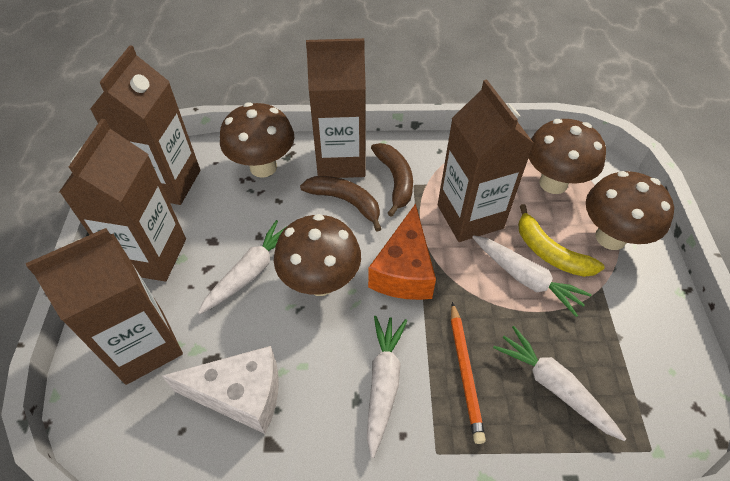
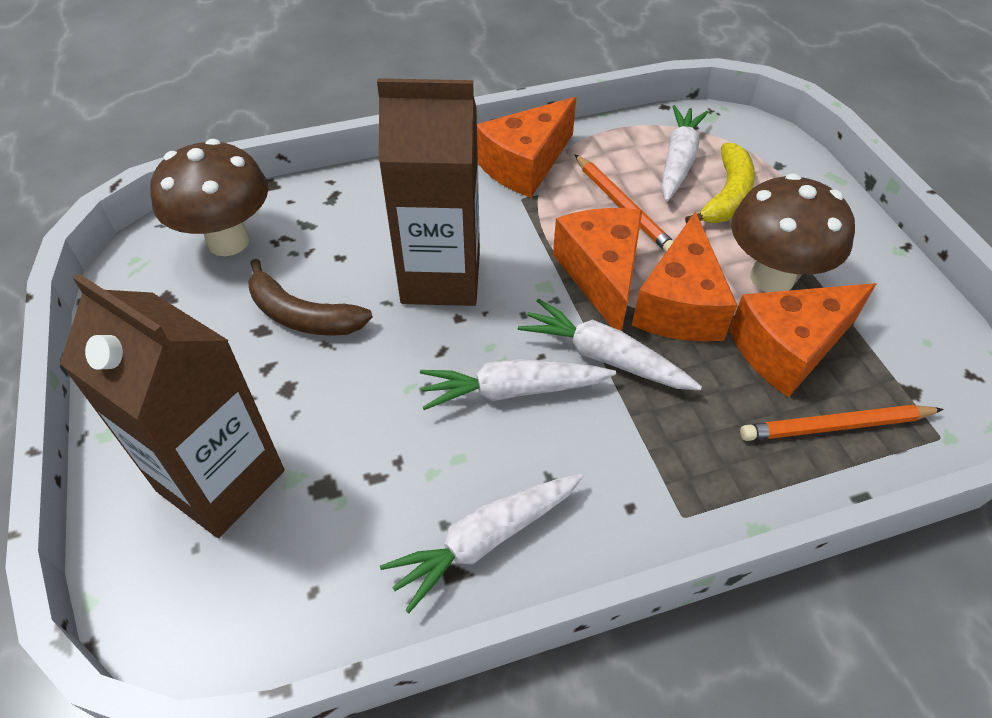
brown banana: 2 -> 1
brown carton: 5 -> 2
brown mushroom: 4 -> 2
orange cheese: 1 -> 4
orange pencil: 1 -> 2
white cheese: 1 -> 0

